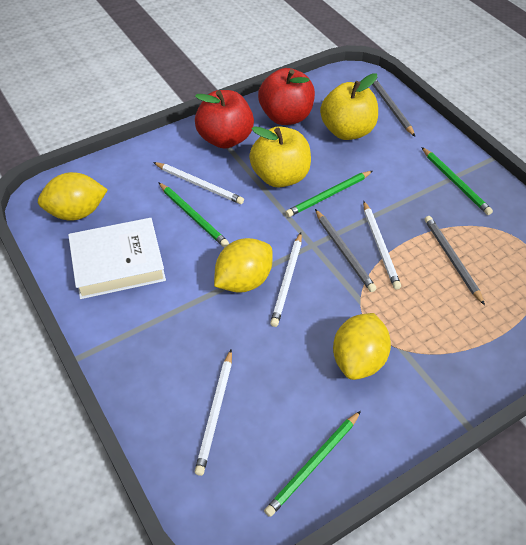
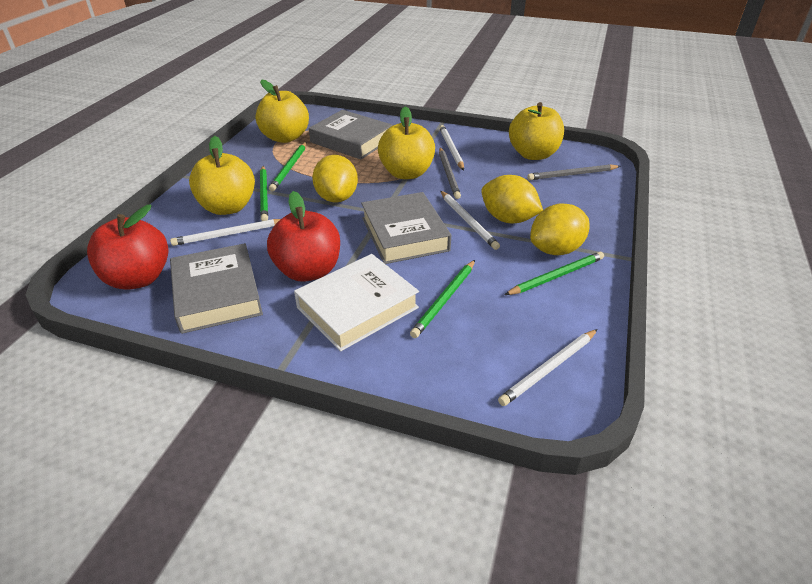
grey book: 0 -> 3
grey pencil: 3 -> 2
yellow apple: 2 -> 4

